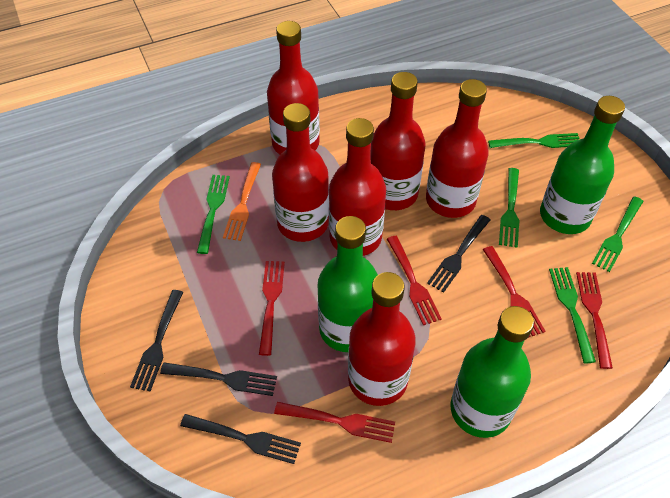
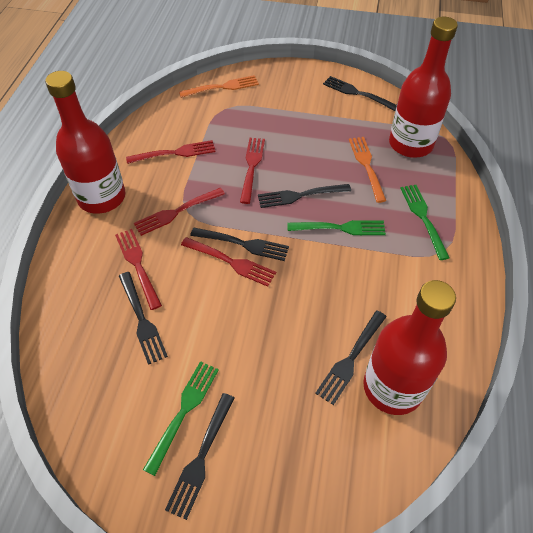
black fork: 4 -> 6
green bottle: 3 -> 0
green fork: 5 -> 3
orange fork: 1 -> 2
red bottle: 6 -> 3

